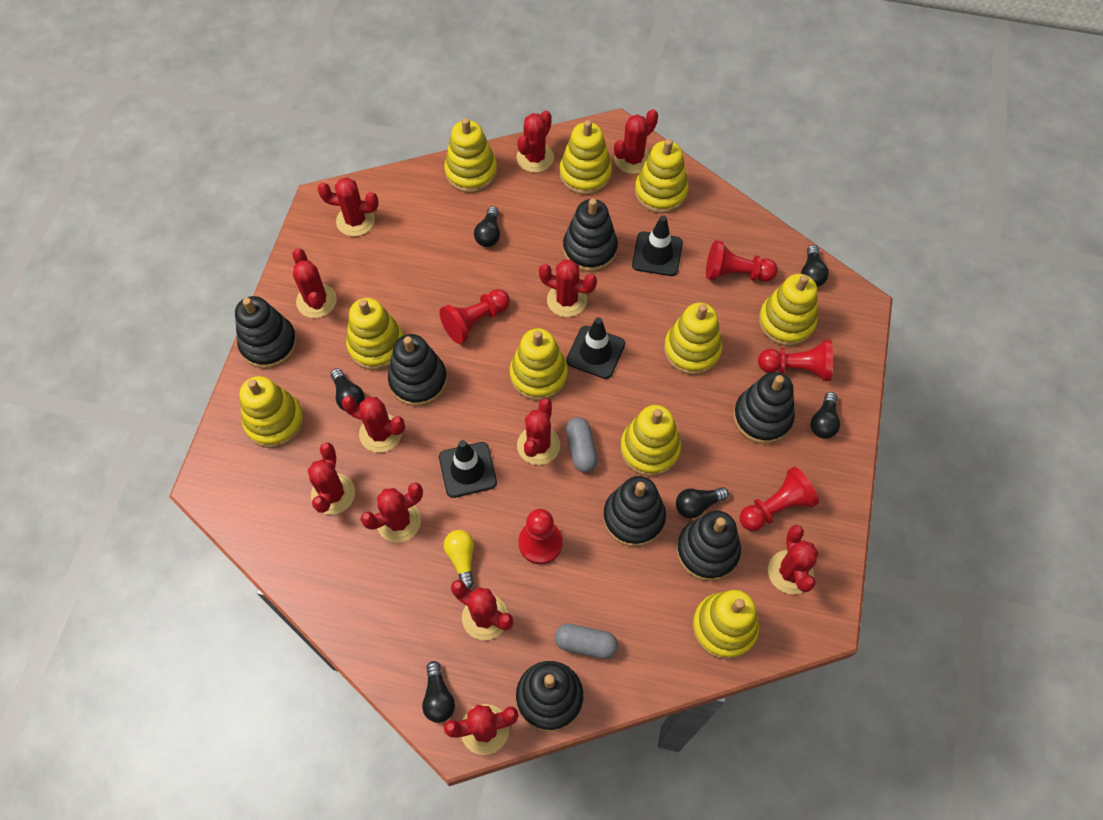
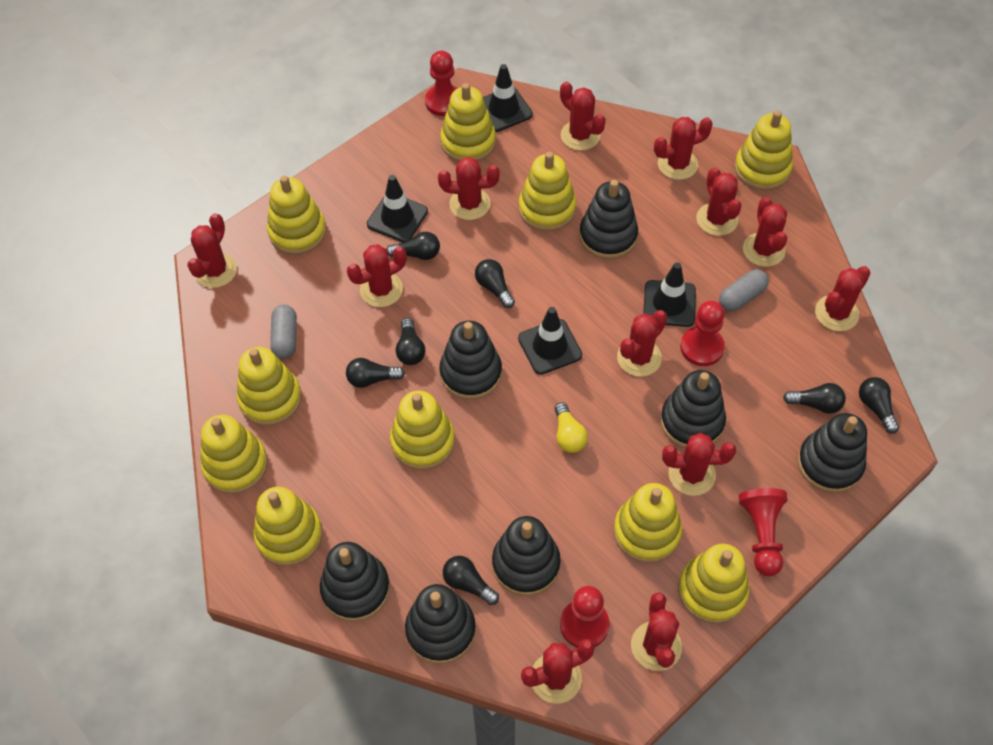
black light bulb: 6 -> 7
black traffic cone: 3 -> 4
red pawn: 5 -> 4

